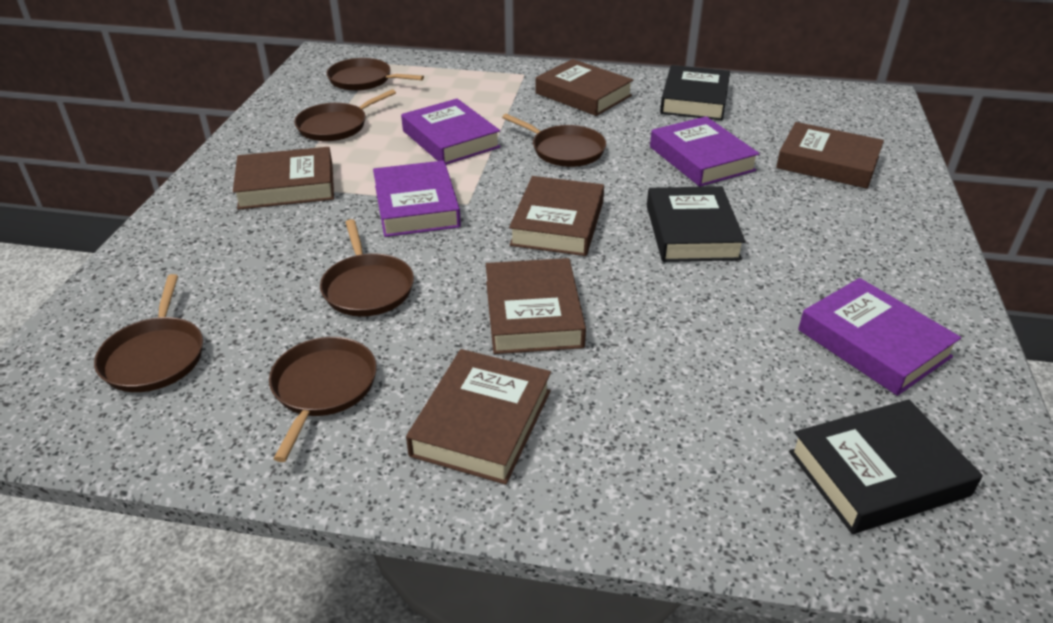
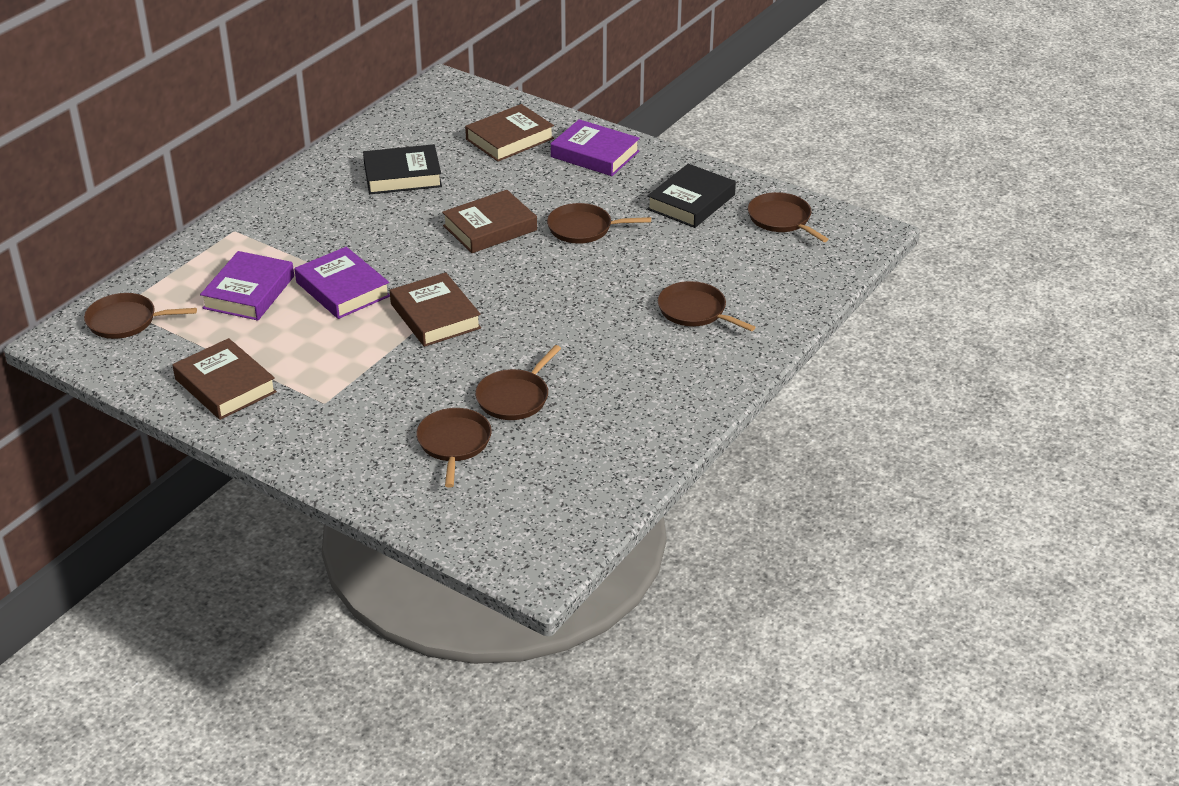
black book: 3 -> 2
brown book: 6 -> 4
purple book: 4 -> 3

